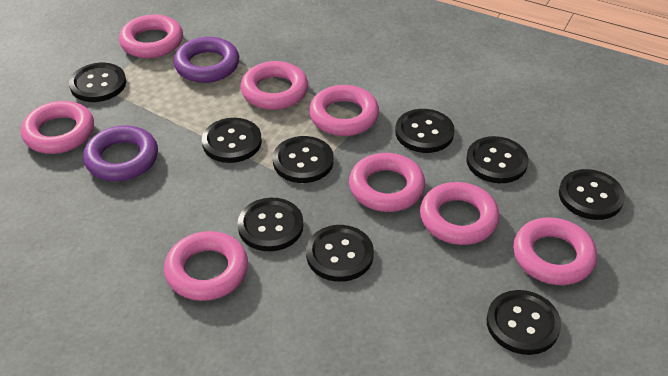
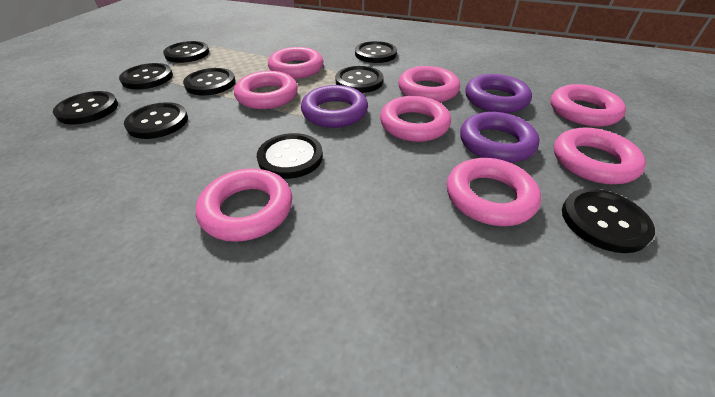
purple ring: 2 -> 3

